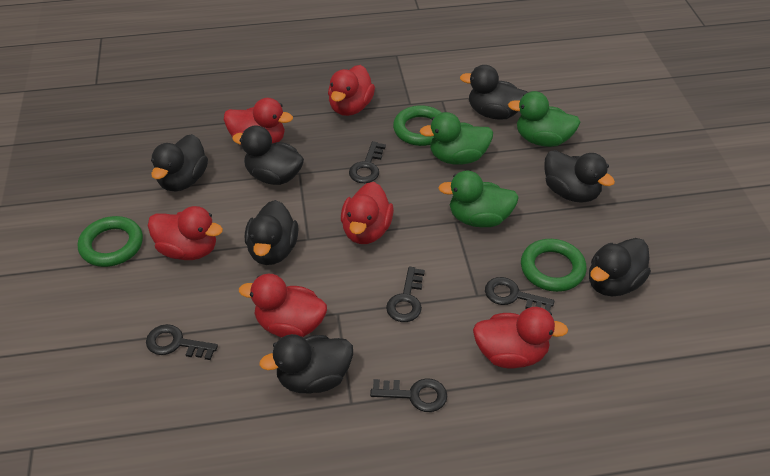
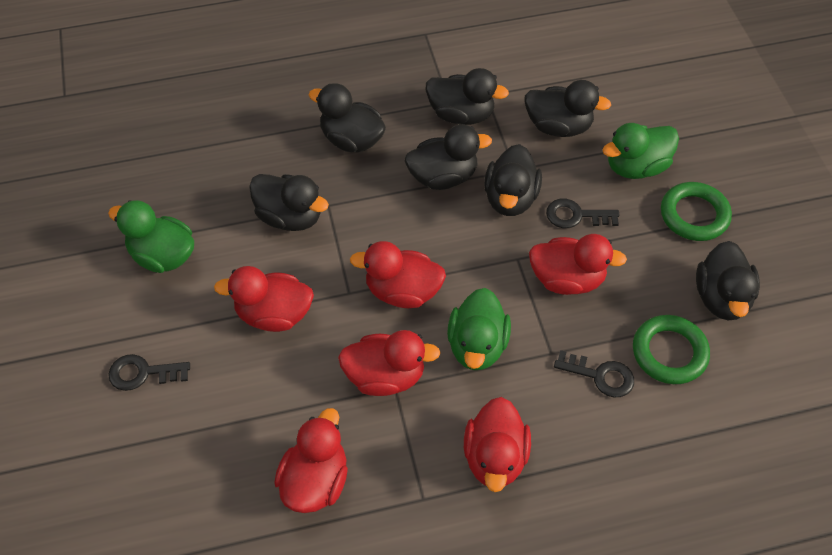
black key: 5 -> 3
green ring: 3 -> 2

